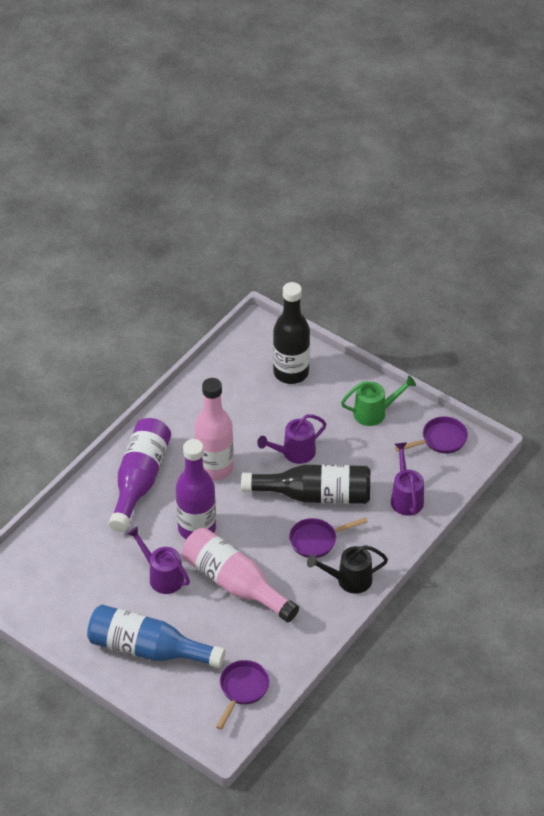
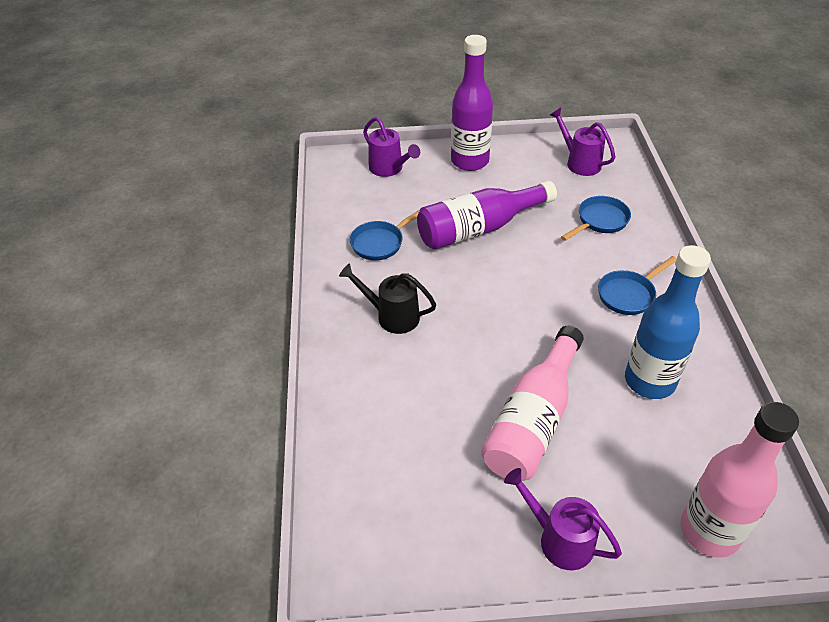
black bottle: 2 -> 0
blue pan: 0 -> 3
green watering can: 1 -> 0
purple pan: 3 -> 0

